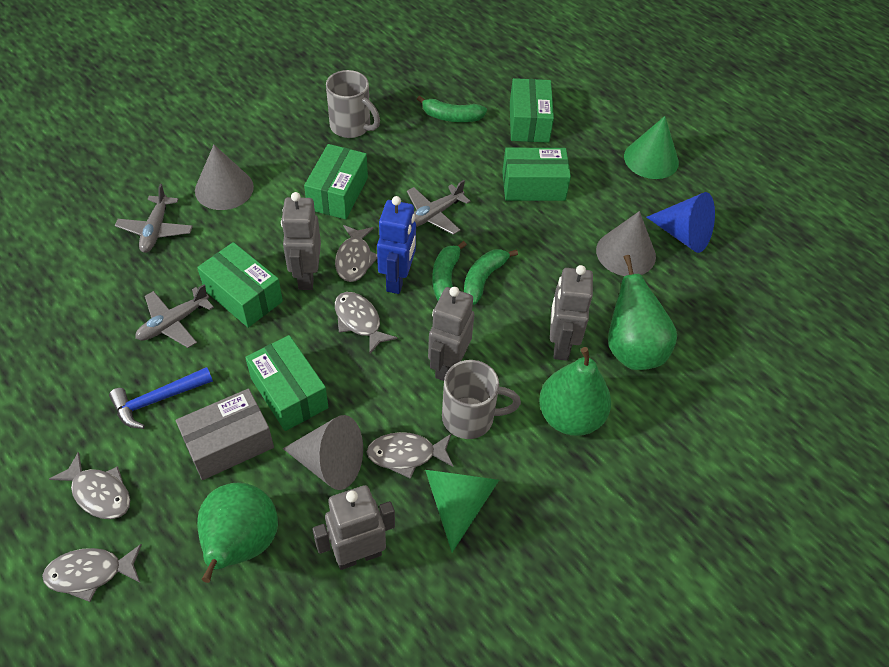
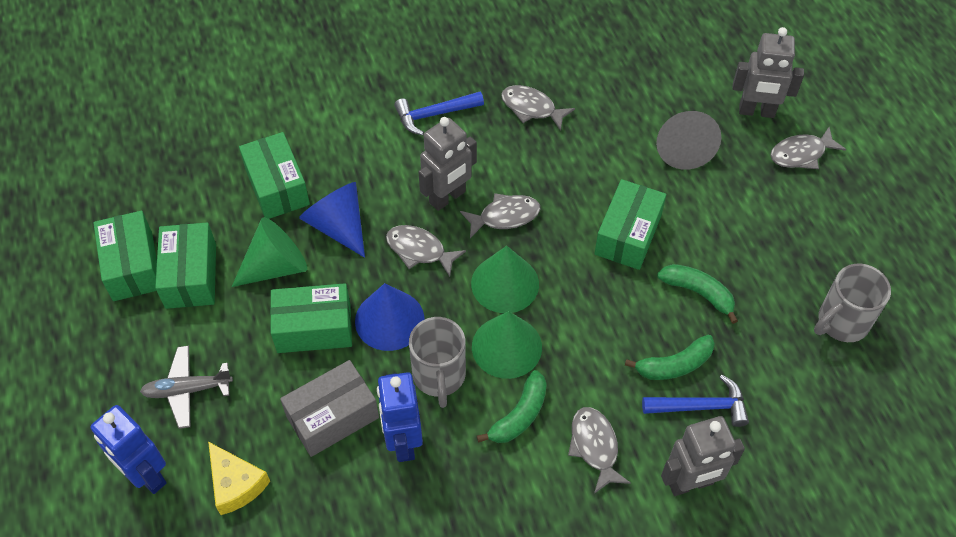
blue cone: 1 -> 2
blue hammer: 1 -> 2
blue robot: 1 -> 2
green cone: 2 -> 3
green pear: 3 -> 0
grey cone: 3 -> 1
grey plane: 3 -> 1
grey robot: 4 -> 3
yellow cheese: 0 -> 1

